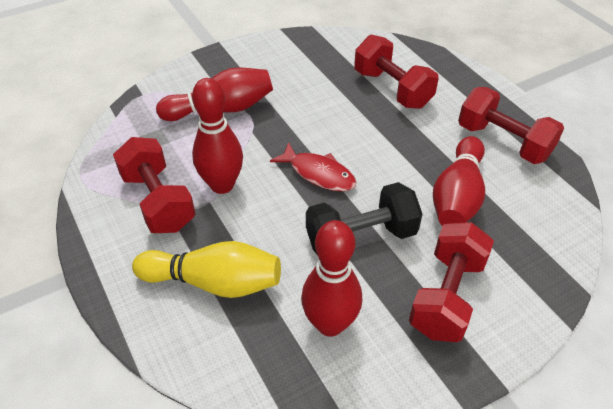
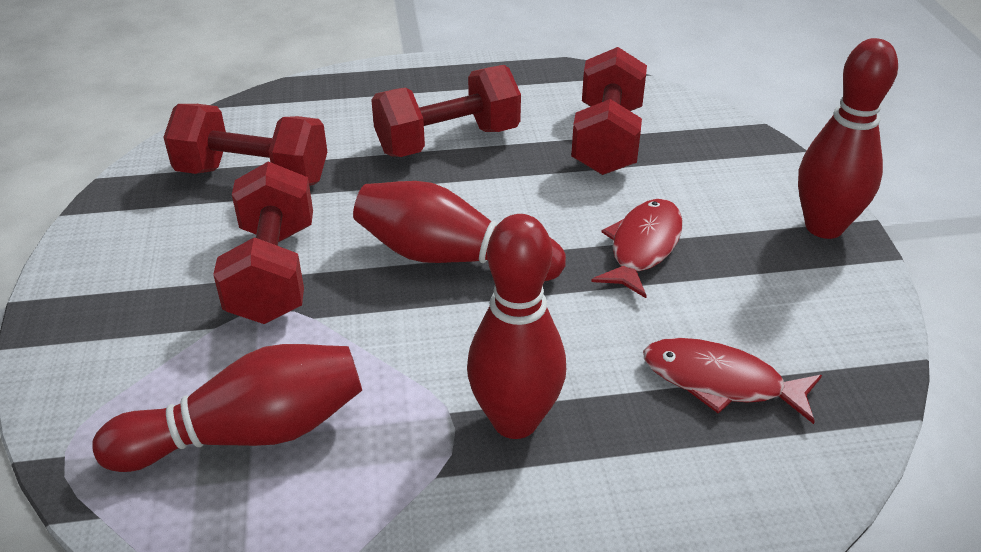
black dumbbell: 1 -> 0
red fish: 1 -> 2
yellow bowling pin: 1 -> 0

